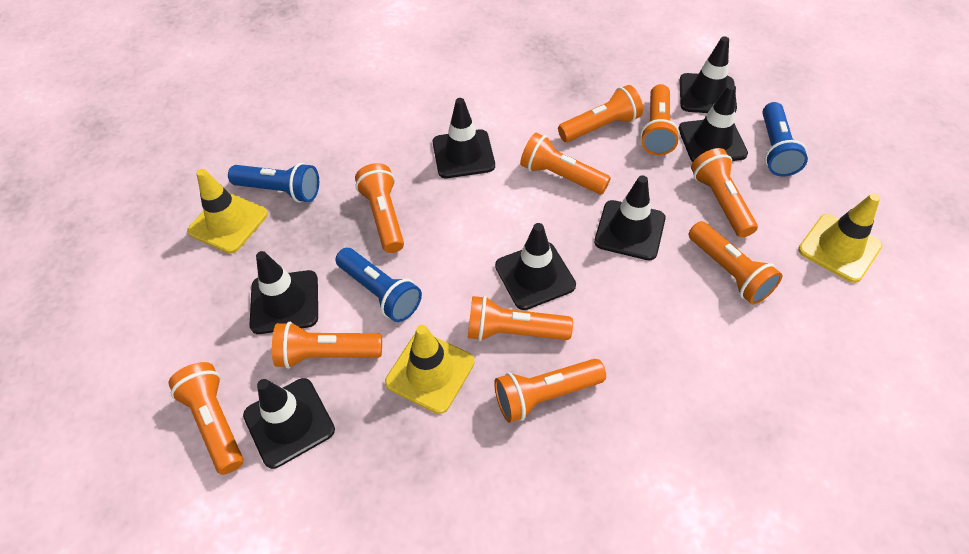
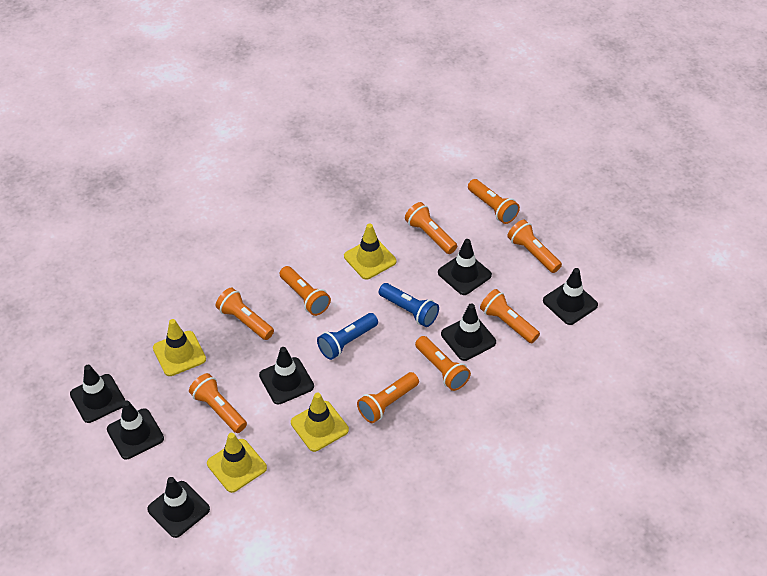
blue flashlight: 3 -> 2
orange flashlight: 10 -> 9
yellow traffic cone: 3 -> 4

